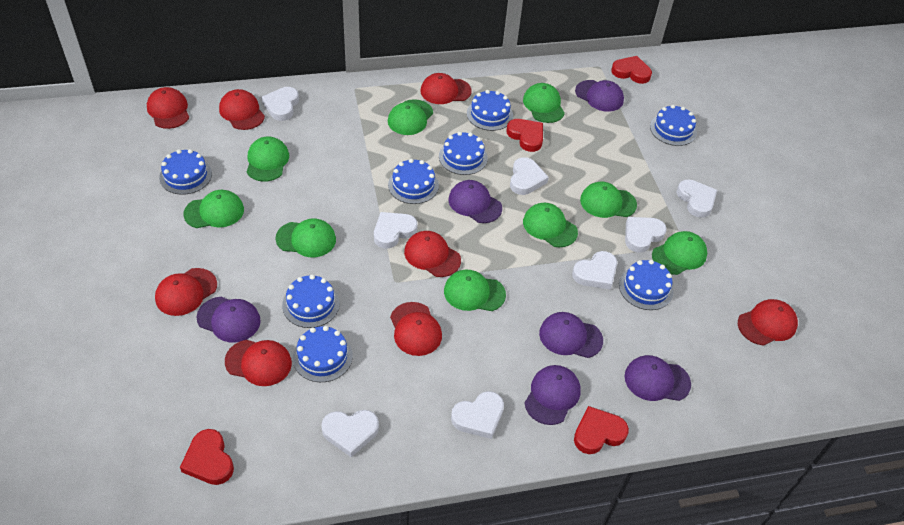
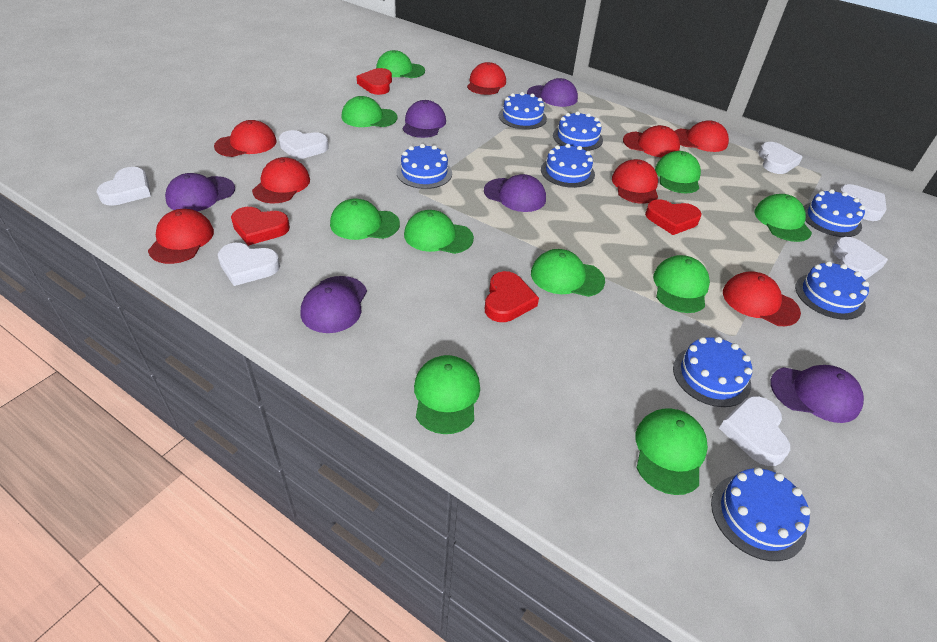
green cap: 9 -> 10
white heart: 8 -> 7

